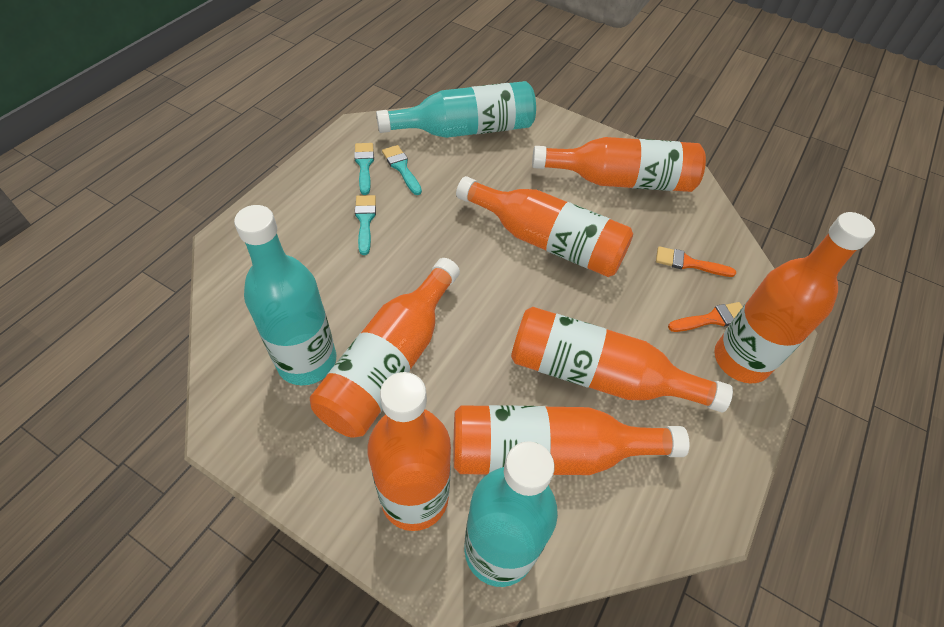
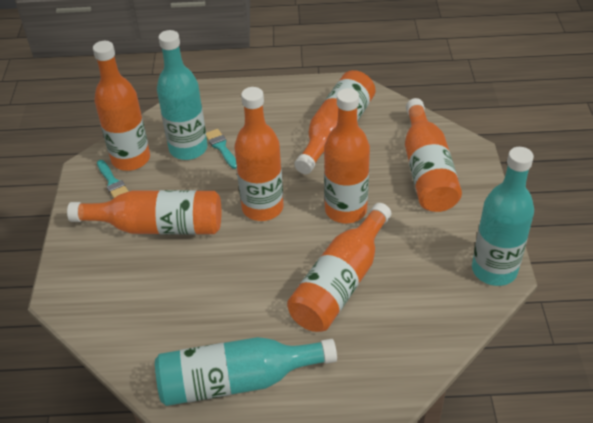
orange brush: 2 -> 0
turquoise brush: 3 -> 2

